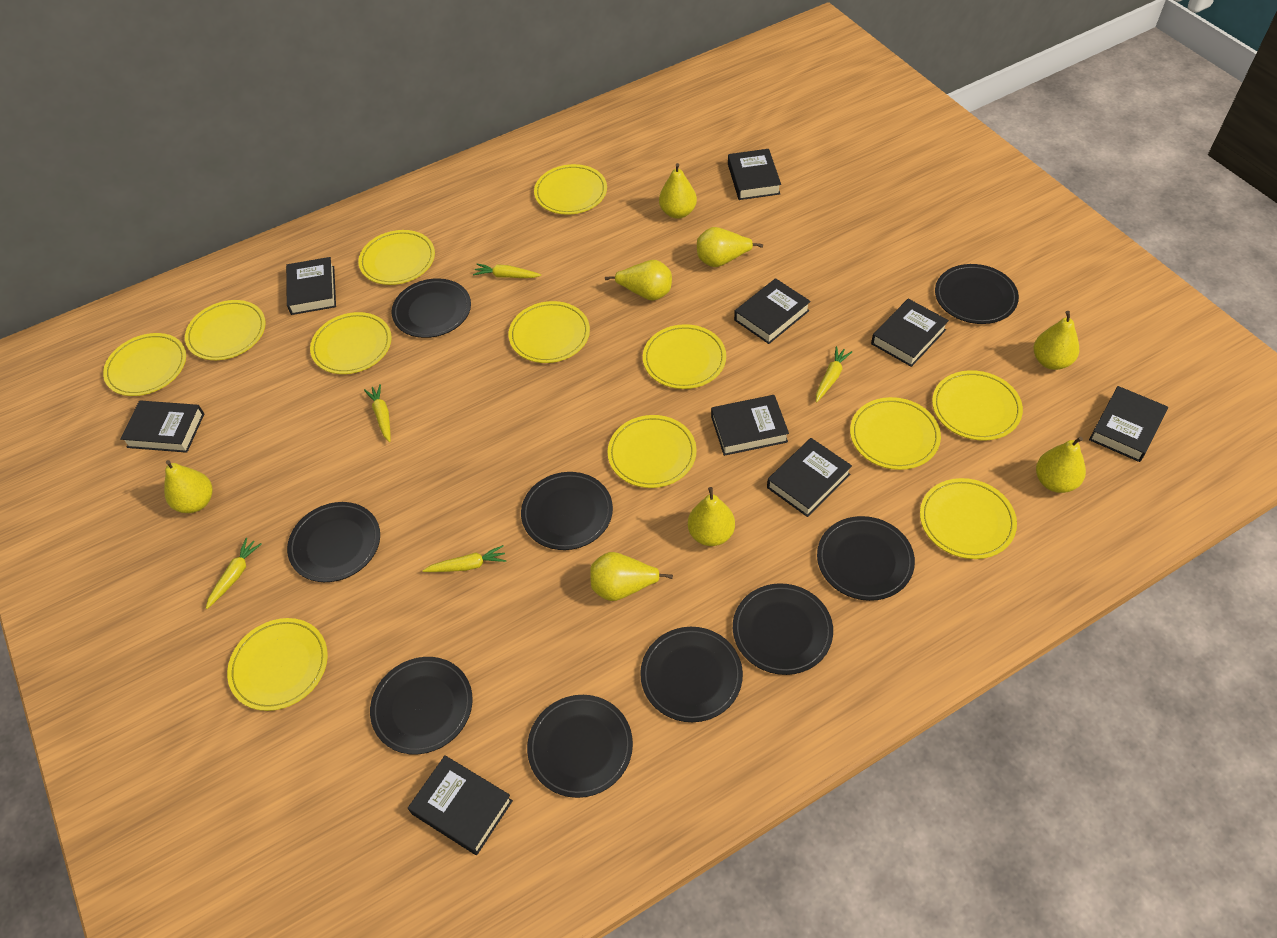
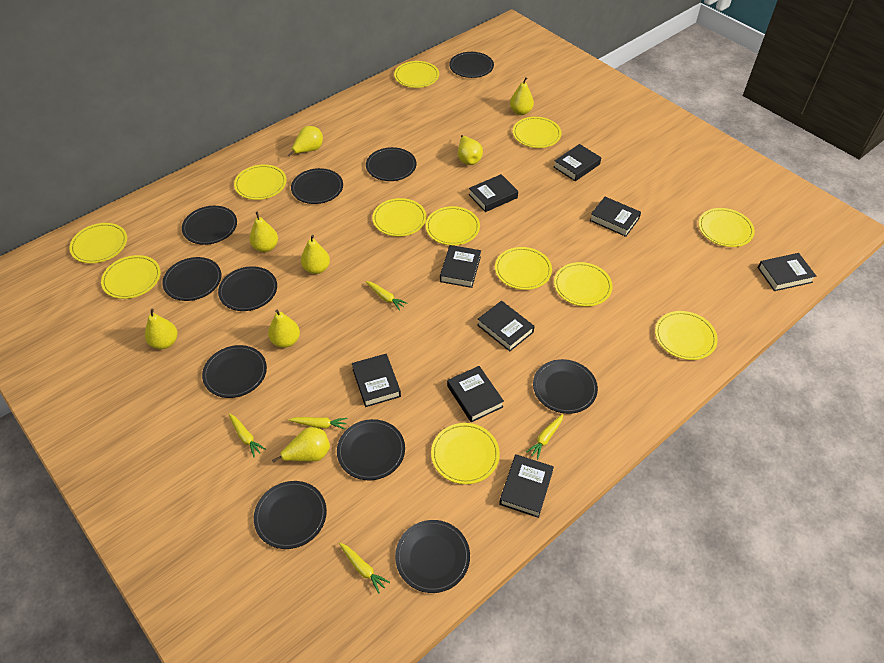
black plate: 9 -> 11

